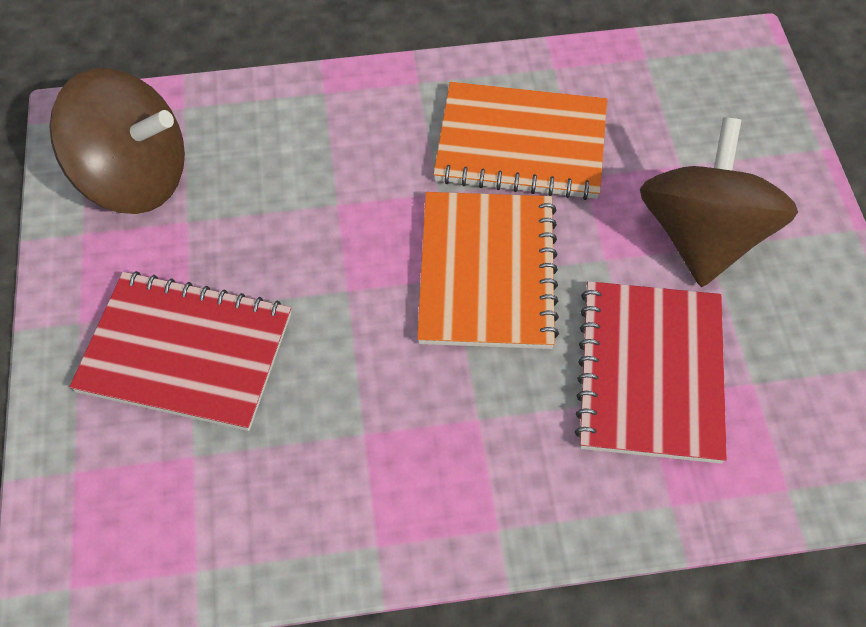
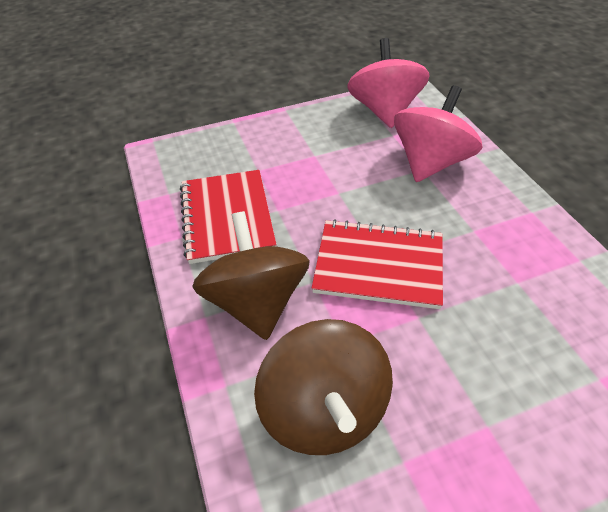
orange notebook: 2 -> 0
pink spinning top: 0 -> 2

